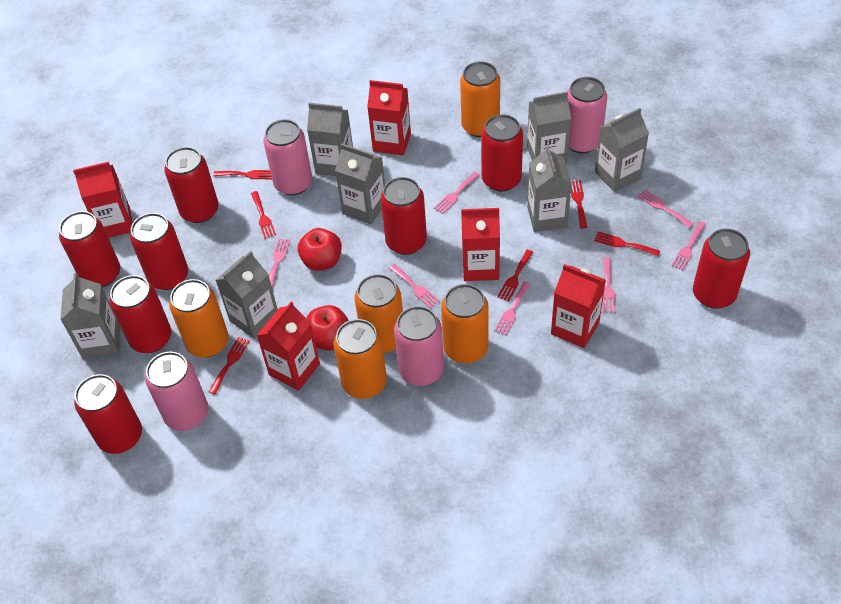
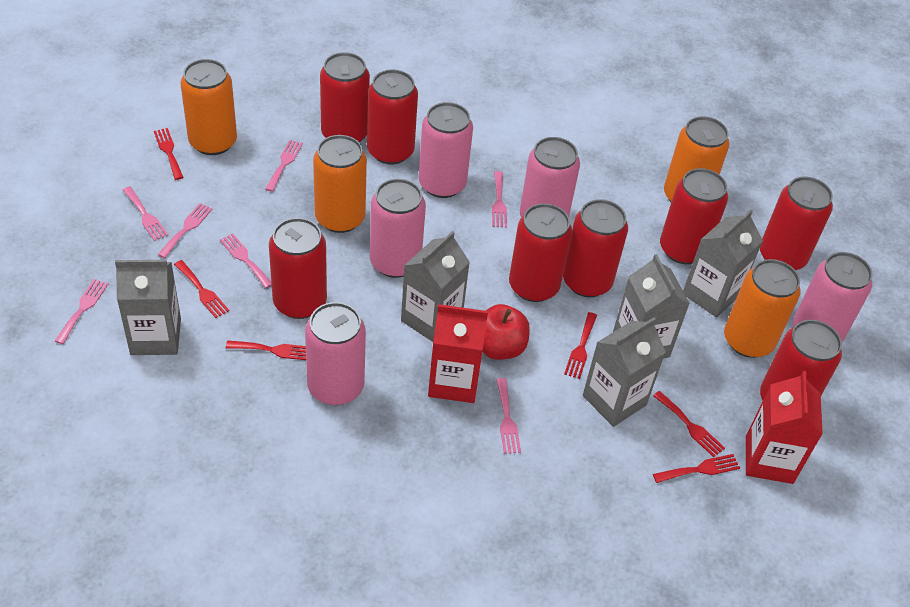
grey carton: 7 -> 5
orange can: 5 -> 4
pink can: 4 -> 5
red apple: 2 -> 1
red carton: 5 -> 2

